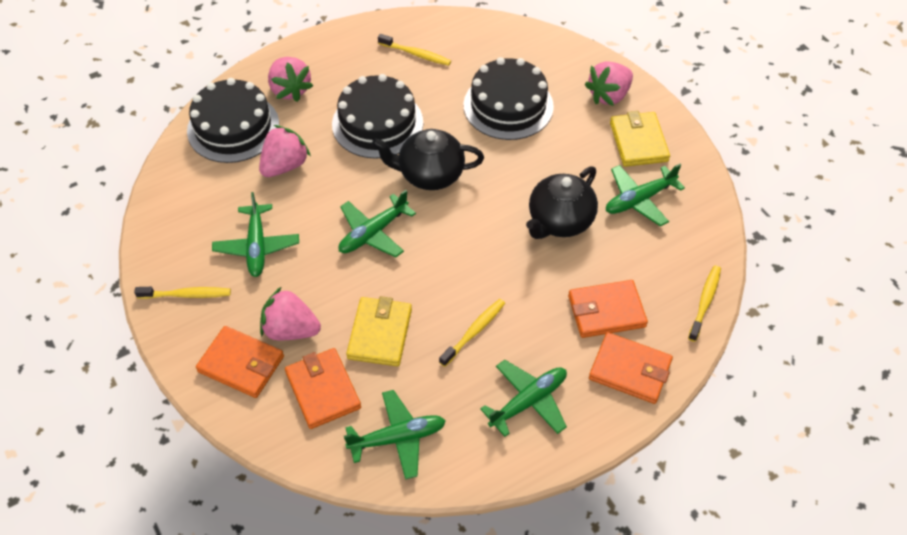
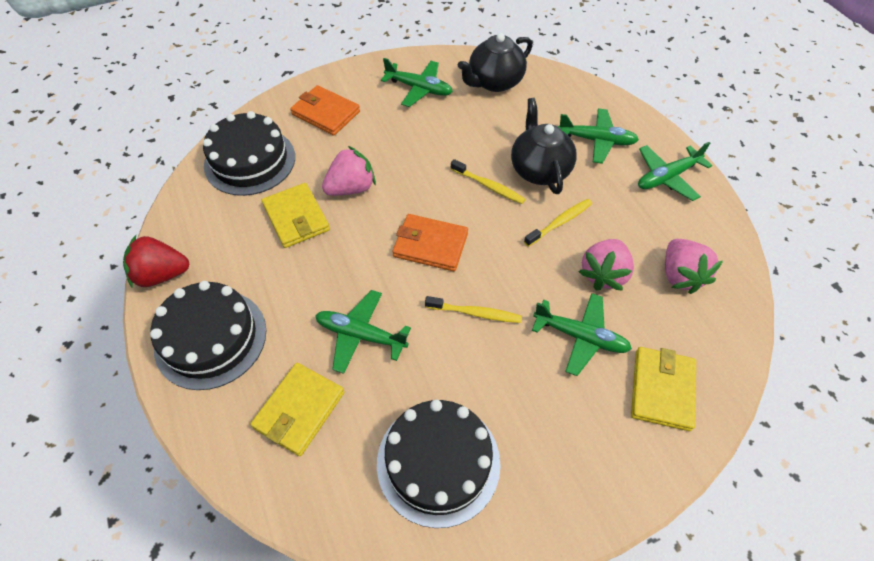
orange wallet: 4 -> 2
pink strawberry: 4 -> 3
red strawberry: 0 -> 1
yellow toothbrush: 4 -> 3
yellow wallet: 2 -> 3

